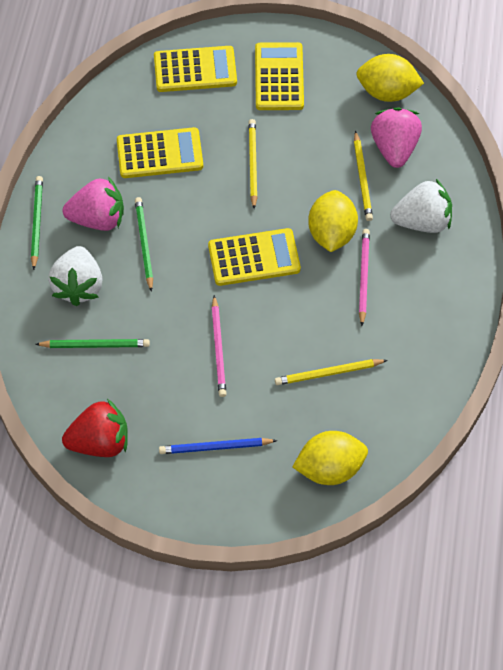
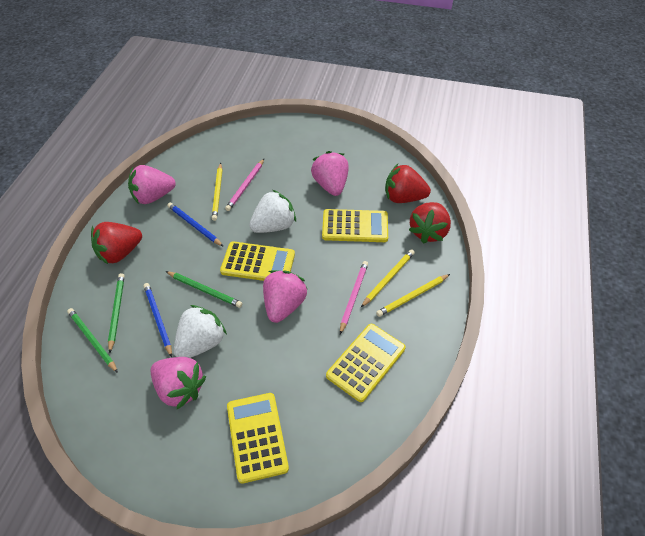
blue pencil: 1 -> 2
pink strawberry: 2 -> 4
red strawberry: 1 -> 3
yellow lemon: 3 -> 0

